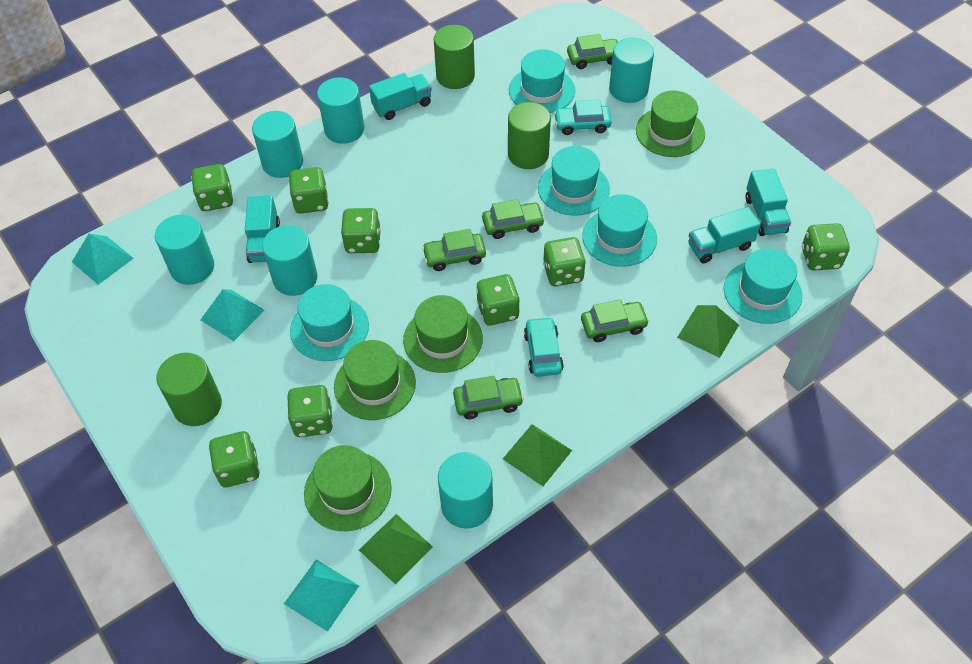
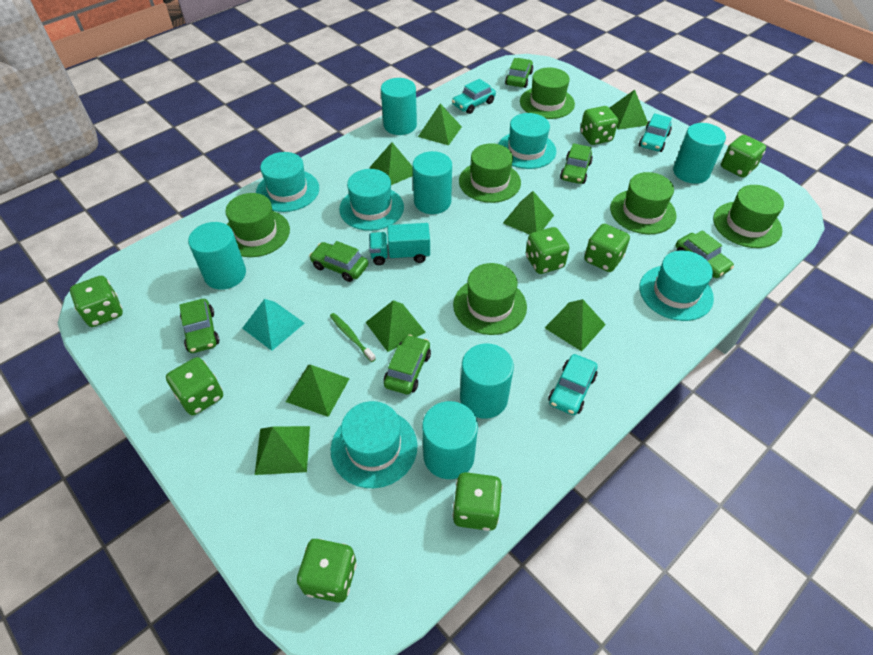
green car: 5 -> 6
green cylinder: 3 -> 0
green hat: 4 -> 6
green pyramid: 3 -> 8
green toothbrush: 0 -> 1
turquoise car: 2 -> 3
turquoise pyramid: 3 -> 1
turquoise truck: 4 -> 1

